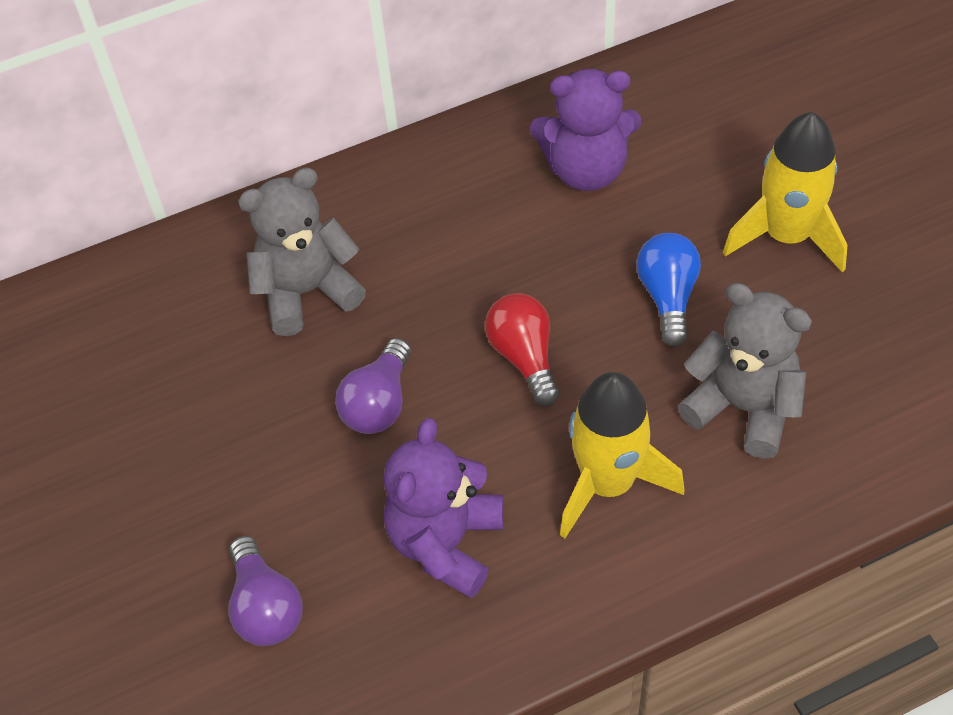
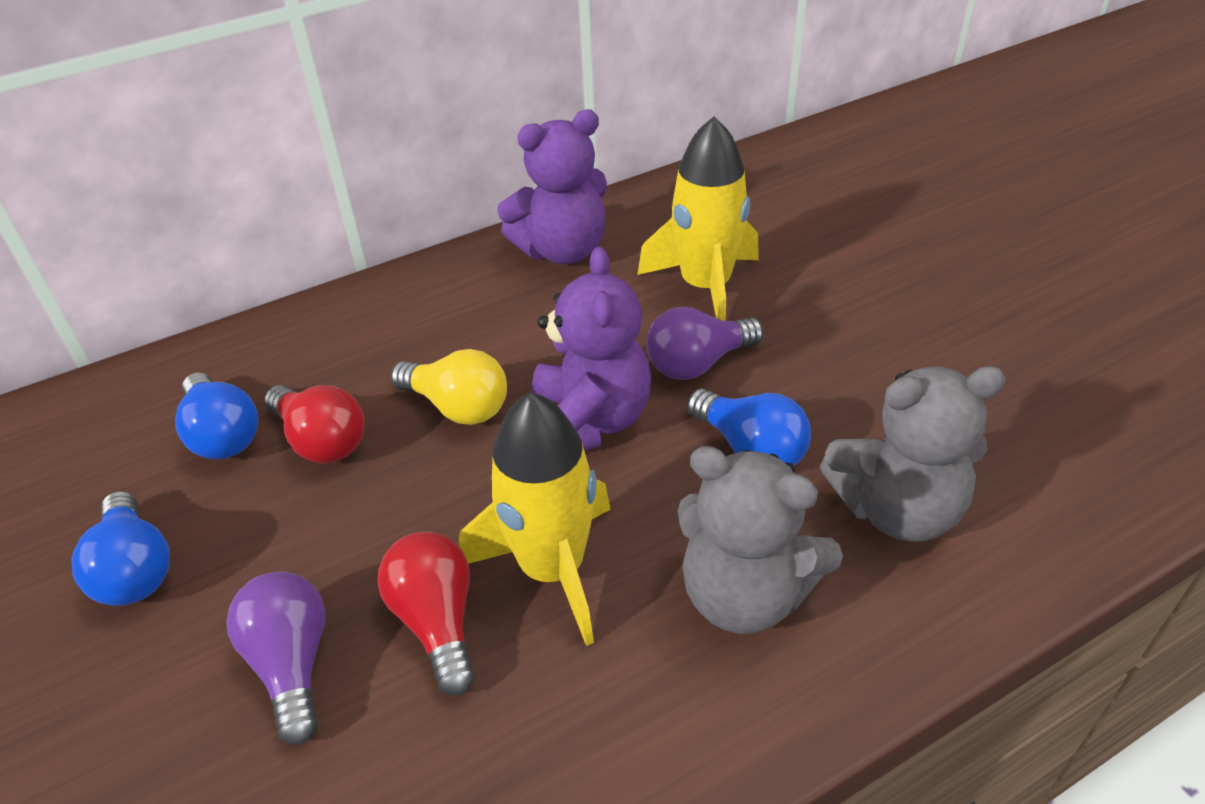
blue light bulb: 1 -> 3
red light bulb: 1 -> 2
yellow light bulb: 0 -> 1

